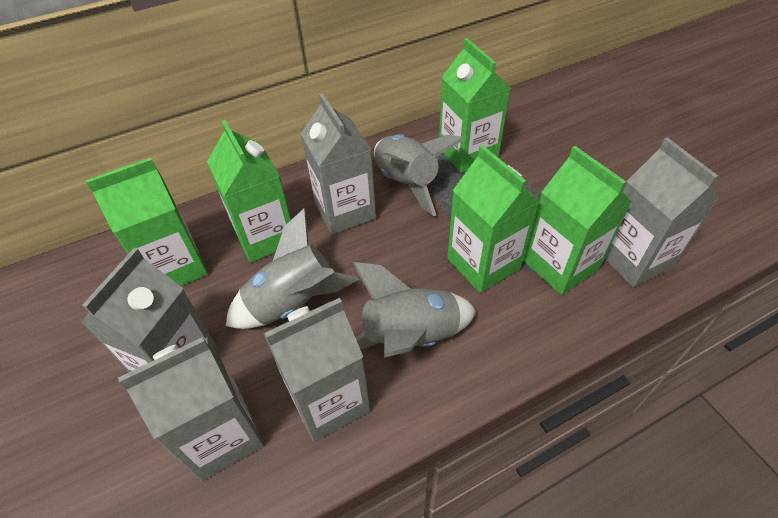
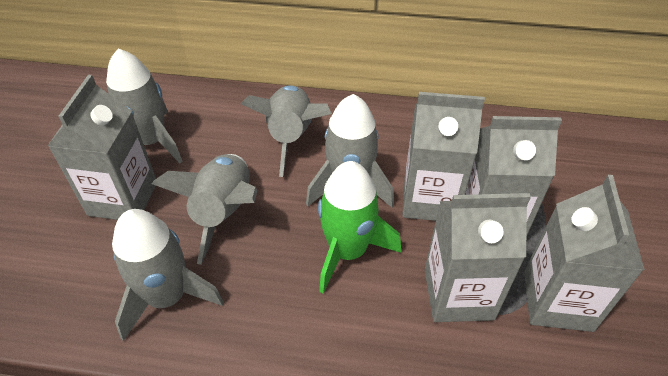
green carton: 5 -> 0
green rocket: 0 -> 1
grey rocket: 3 -> 5

